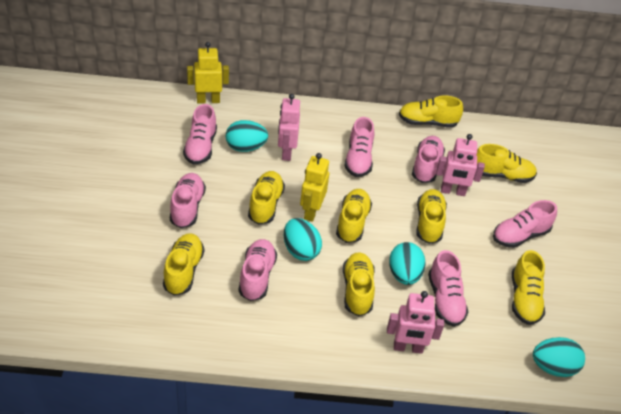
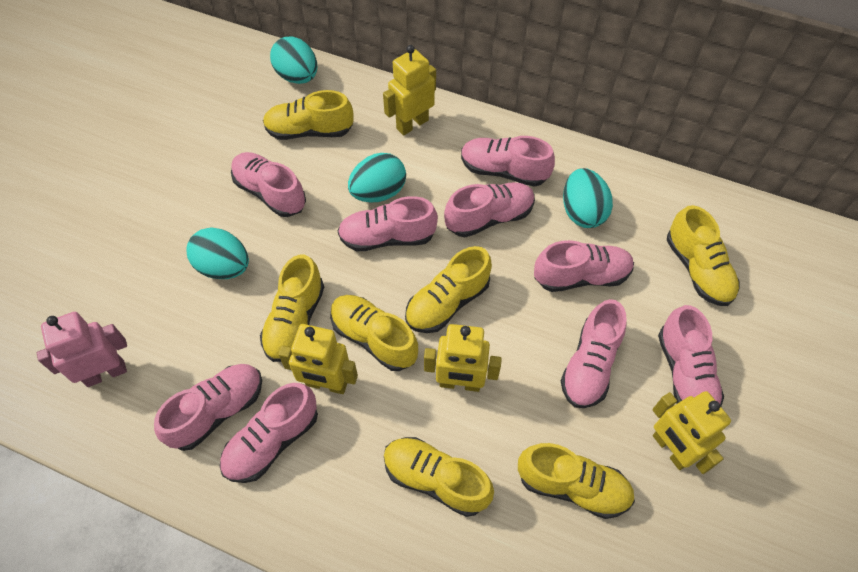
pink robot: 3 -> 1
pink shoe: 7 -> 9
yellow robot: 2 -> 4
yellow shoe: 8 -> 7

